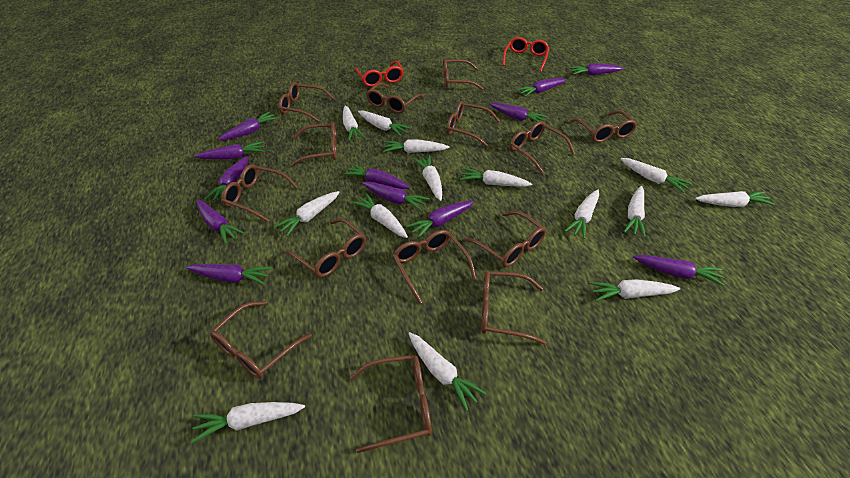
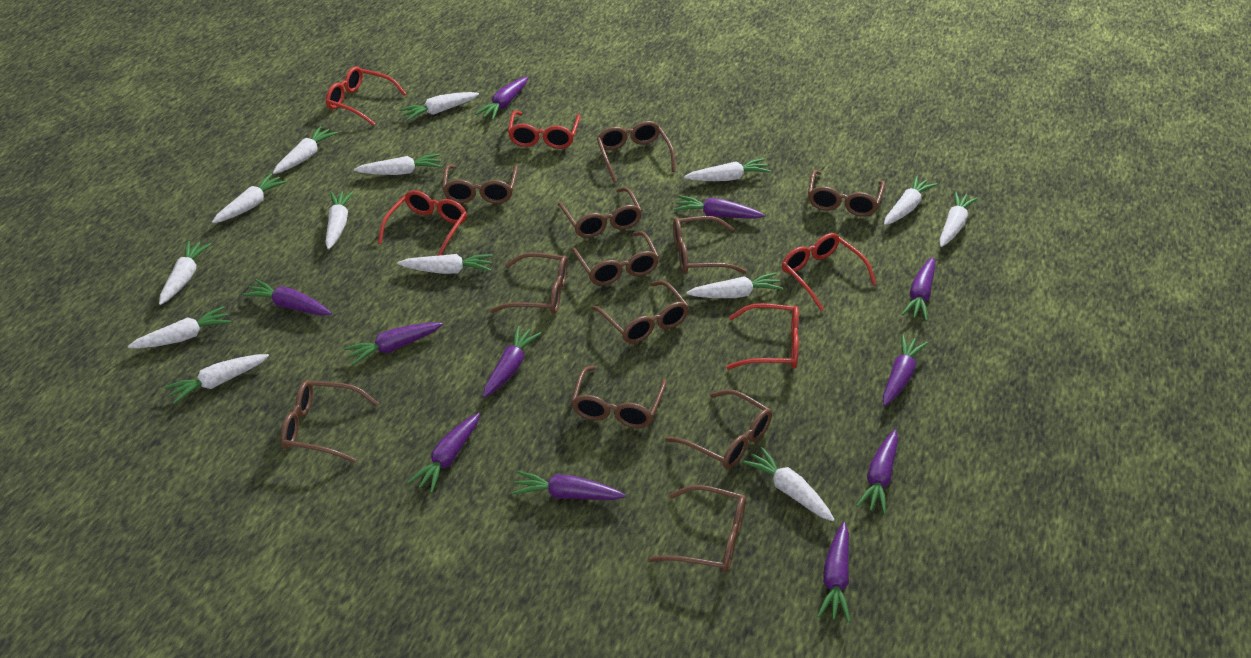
brown glasses: 14 -> 12
purple carrot: 12 -> 11
red glasses: 2 -> 5

